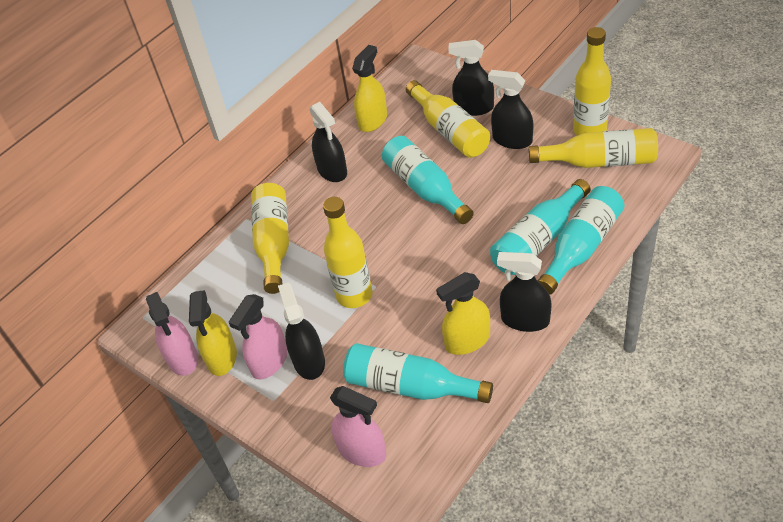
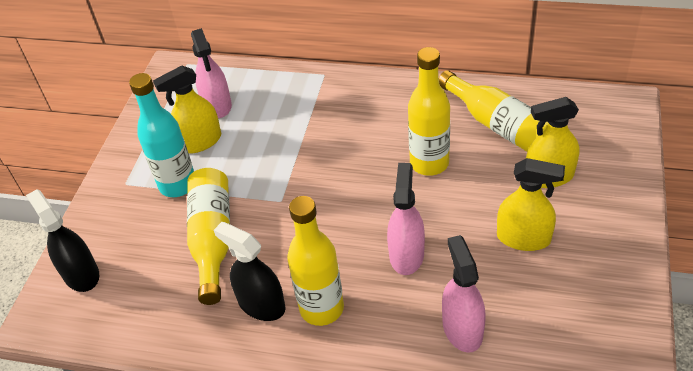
black spray bottle: 5 -> 2
turquoise bottle: 4 -> 1
yellow bottle: 5 -> 4

